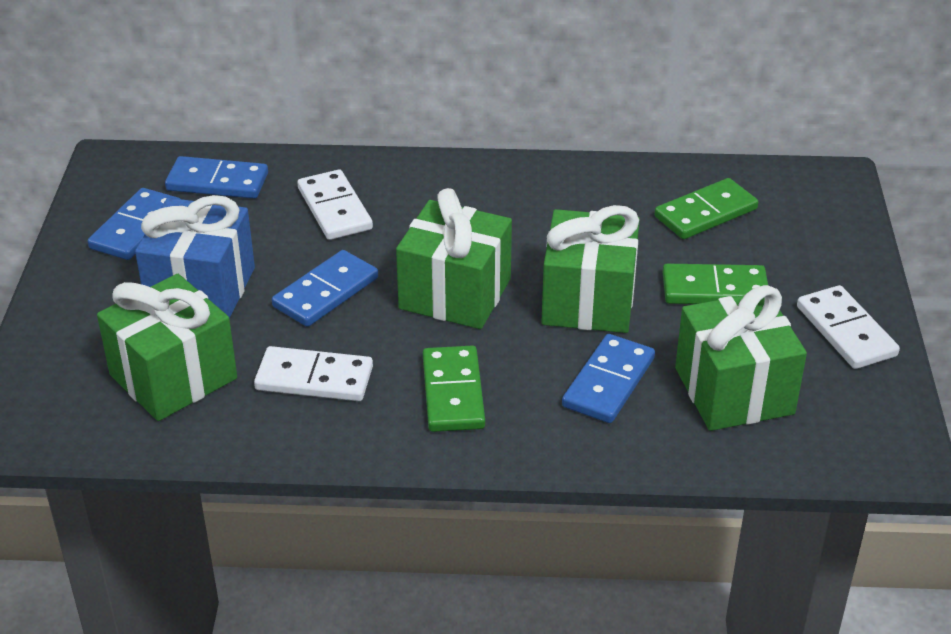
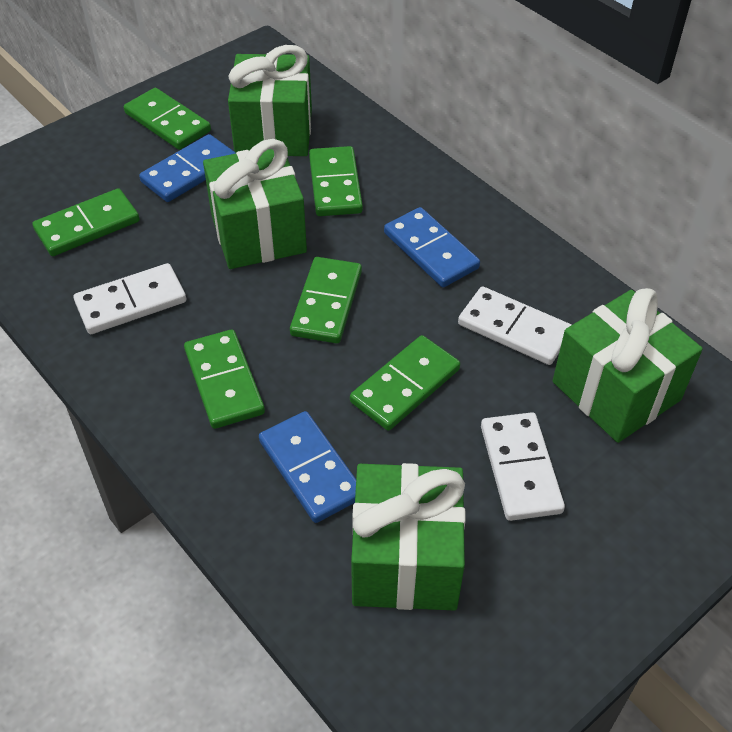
blue domino: 4 -> 3
blue gift: 1 -> 0
green domino: 3 -> 6

